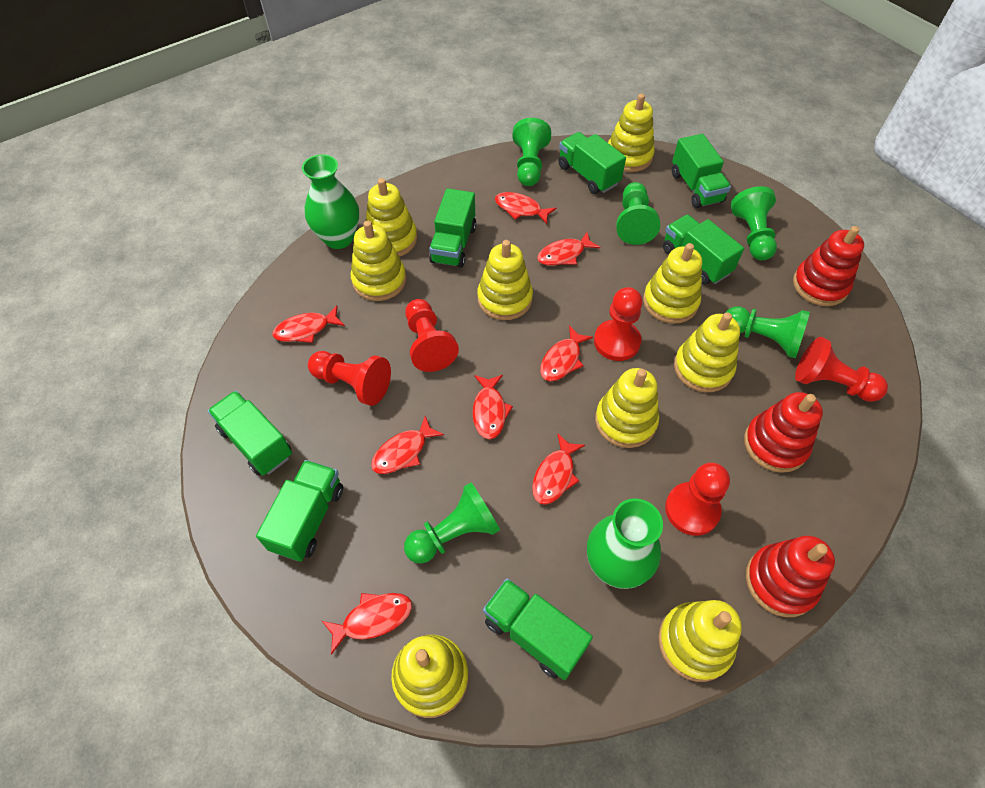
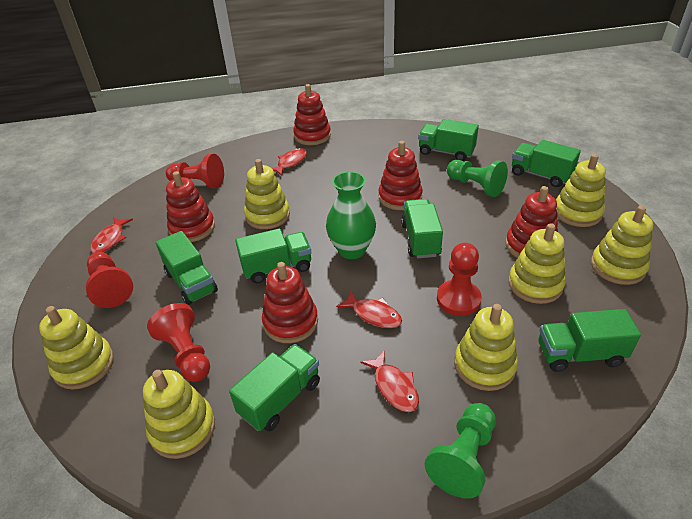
green pawn: 5 -> 2
green vase: 2 -> 1
red fish: 8 -> 4
red pawn: 5 -> 4
red stacking toy: 3 -> 5
yellow stacking toy: 9 -> 7

